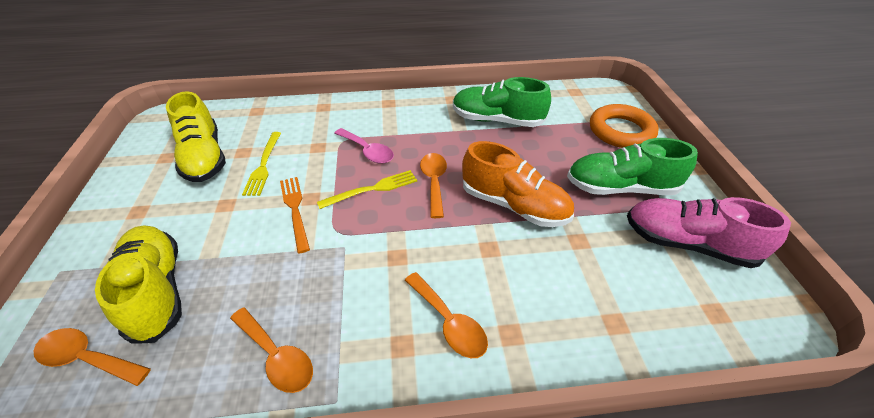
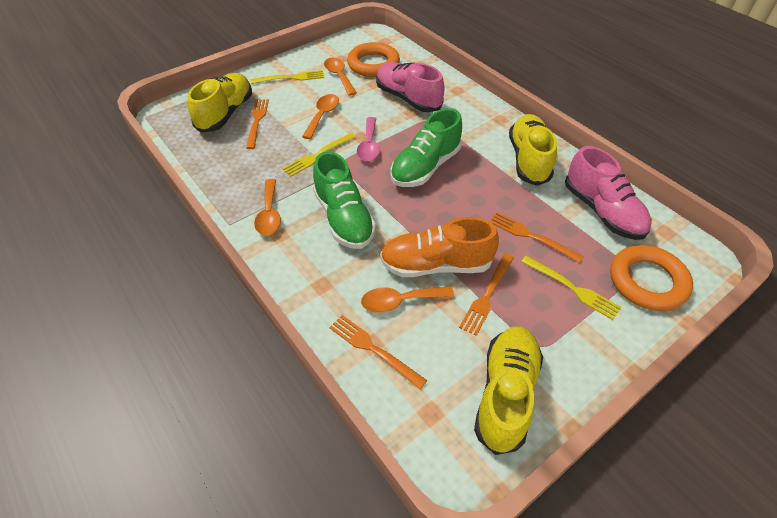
orange fork: 1 -> 4
orange ring: 1 -> 2
pink shoe: 1 -> 2
yellow fork: 2 -> 3
yellow shoe: 2 -> 3

